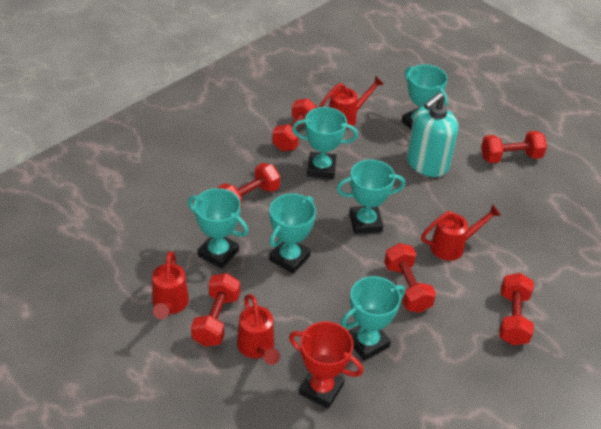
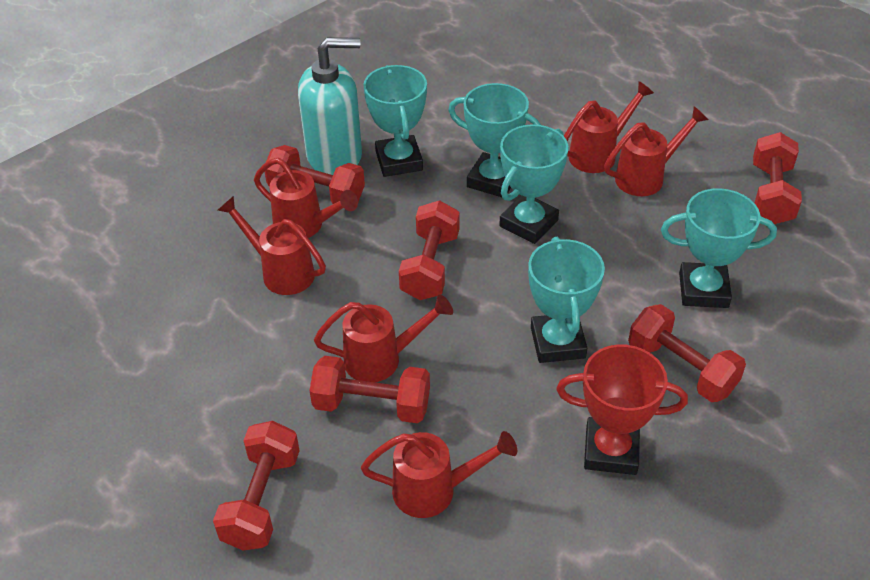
red watering can: 4 -> 6
turquoise trophy: 6 -> 5

